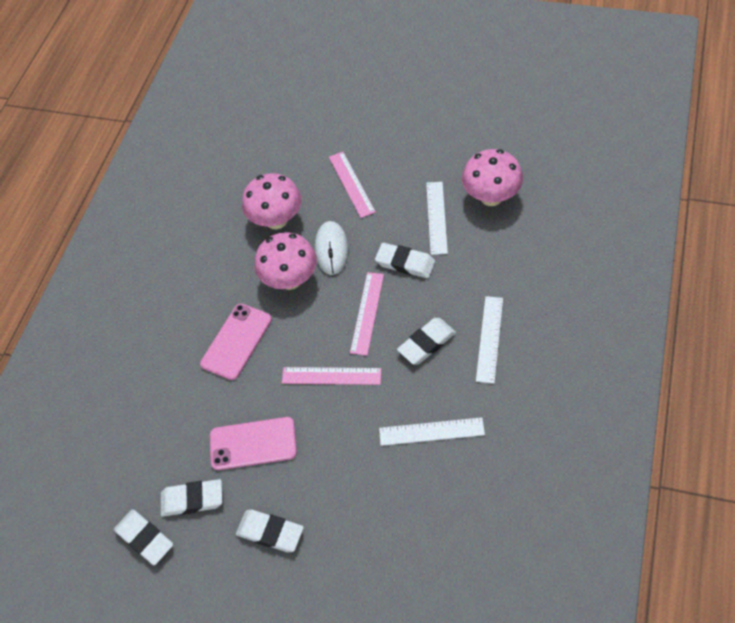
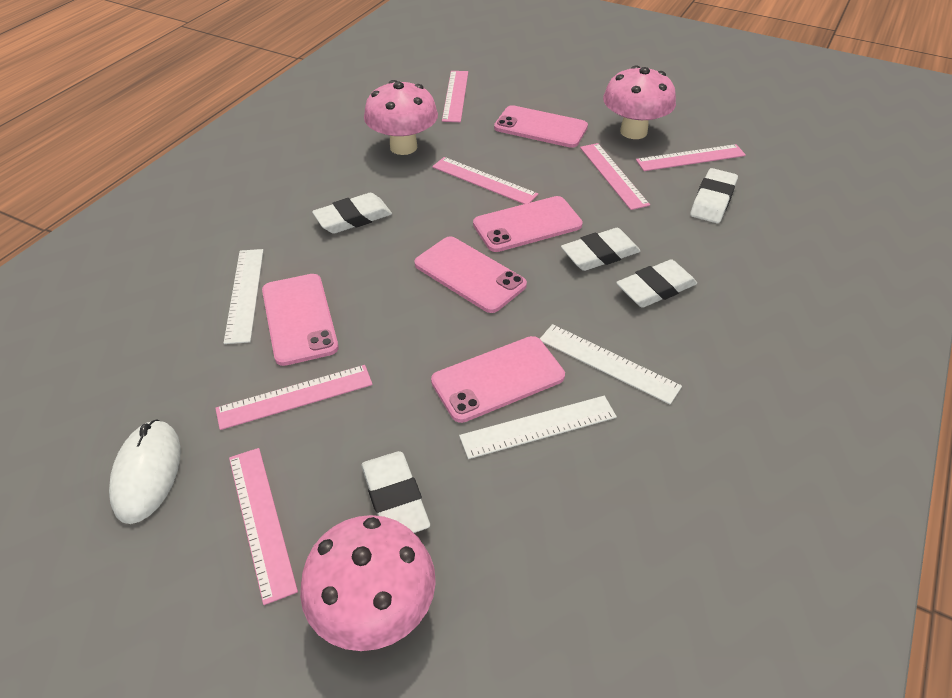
pink phone: 2 -> 5
pink ruler: 3 -> 6

